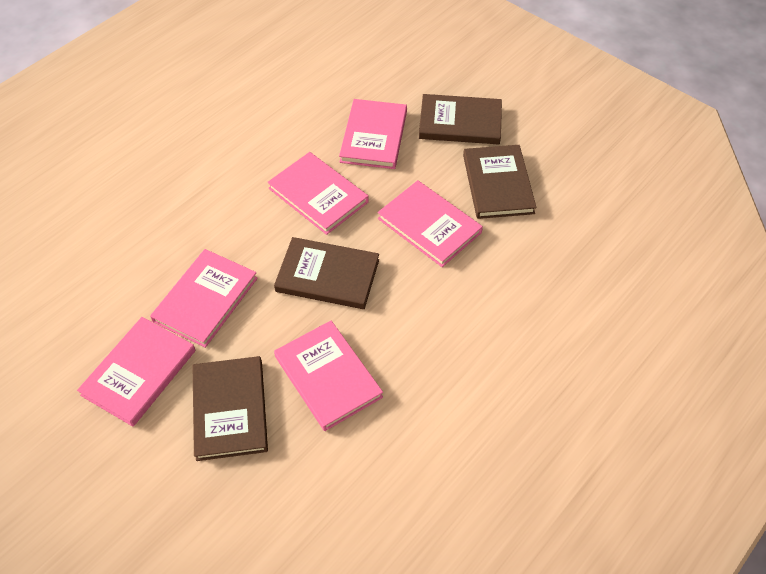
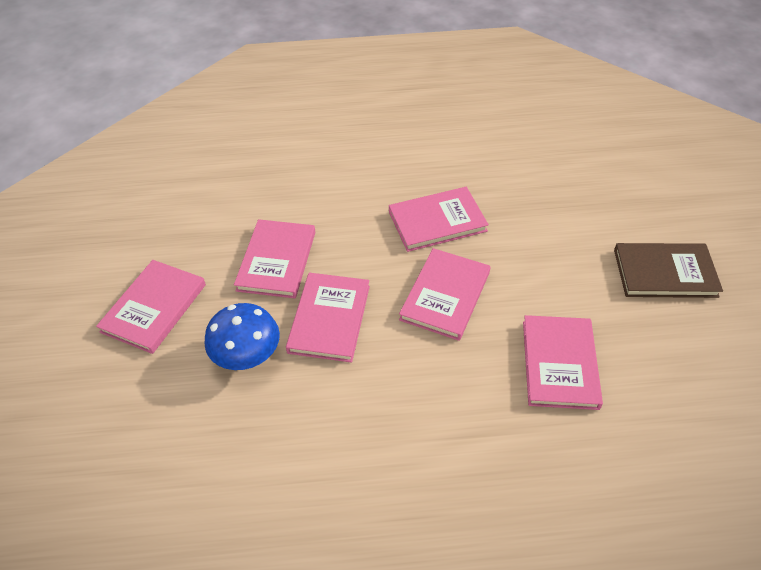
blue mushroom: 0 -> 1
brown book: 4 -> 1

